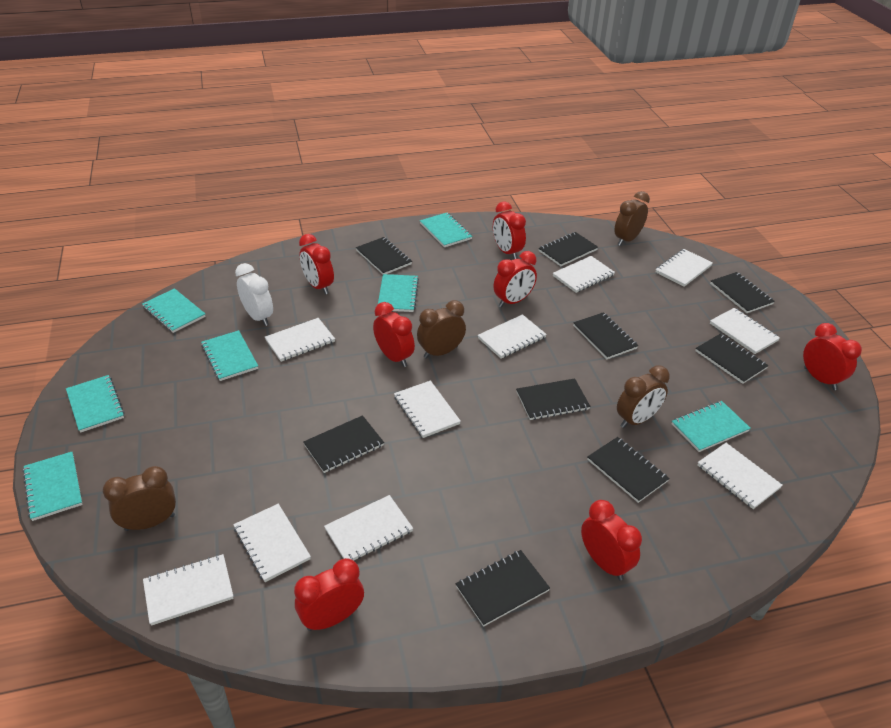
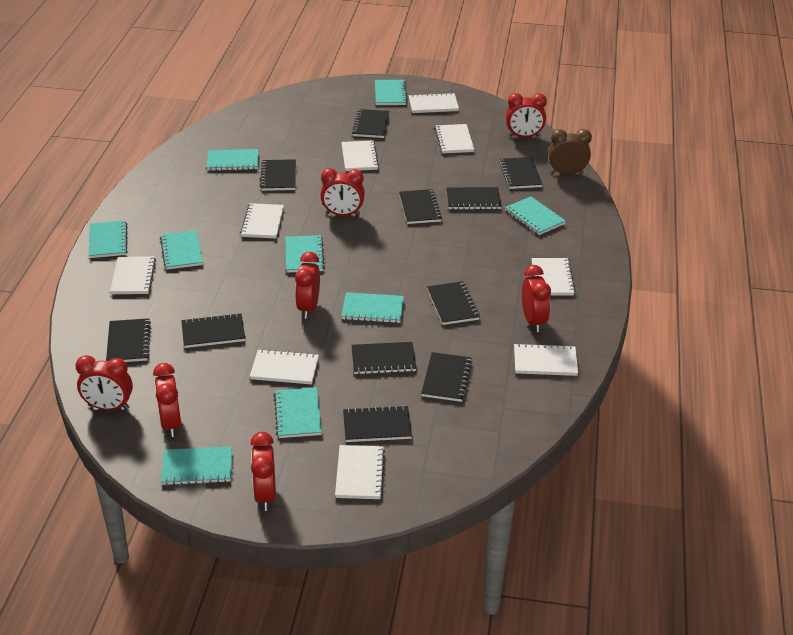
black notebook: 9 -> 11
brown clock: 4 -> 1
turquoise notebook: 7 -> 9
white clock: 1 -> 0
white notebook: 10 -> 9

